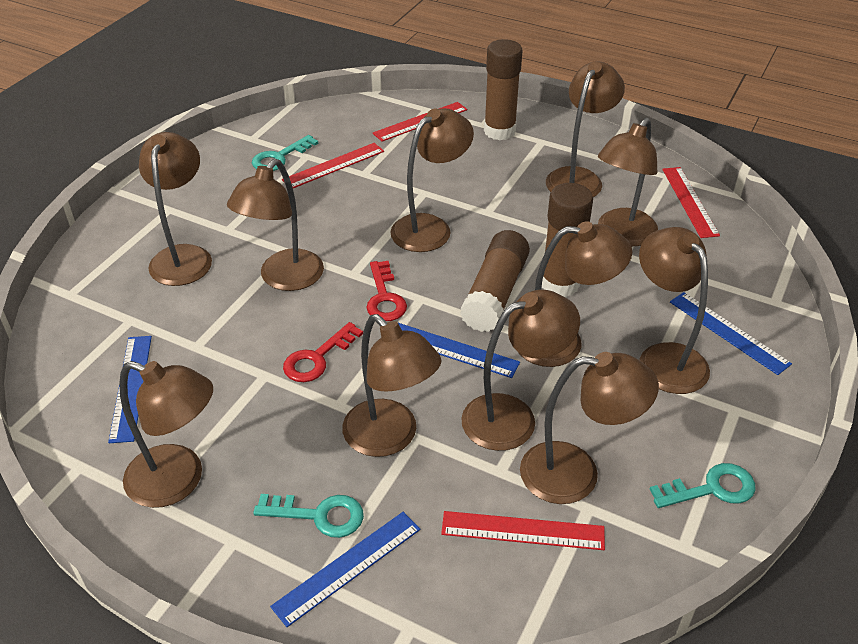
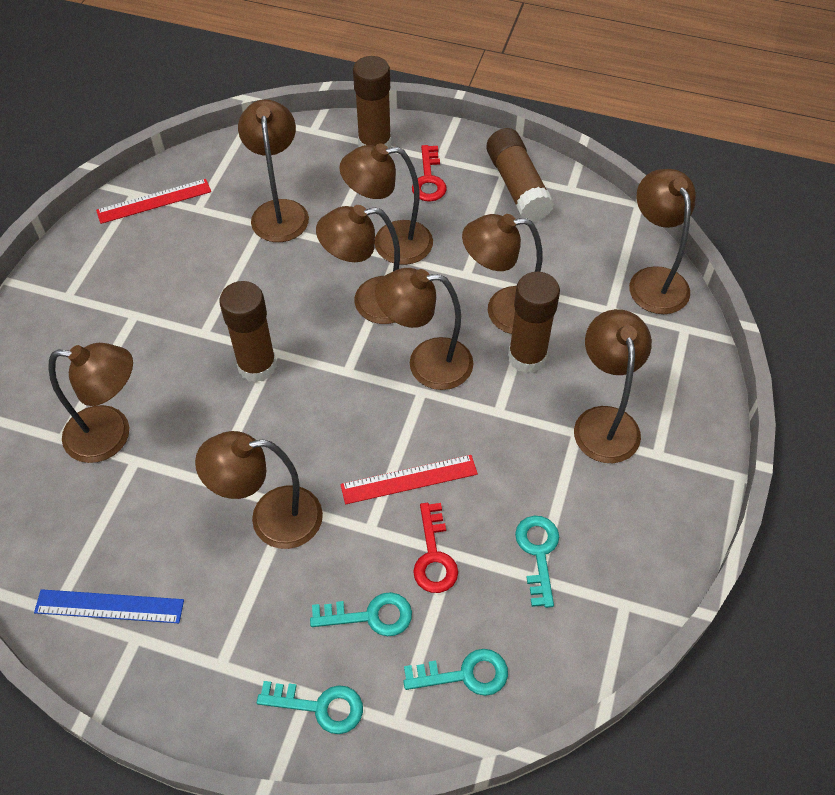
blue ruler: 4 -> 1
brown glue stick: 3 -> 4
brown lamp: 11 -> 9
red ruler: 4 -> 2
turquoise key: 3 -> 4

